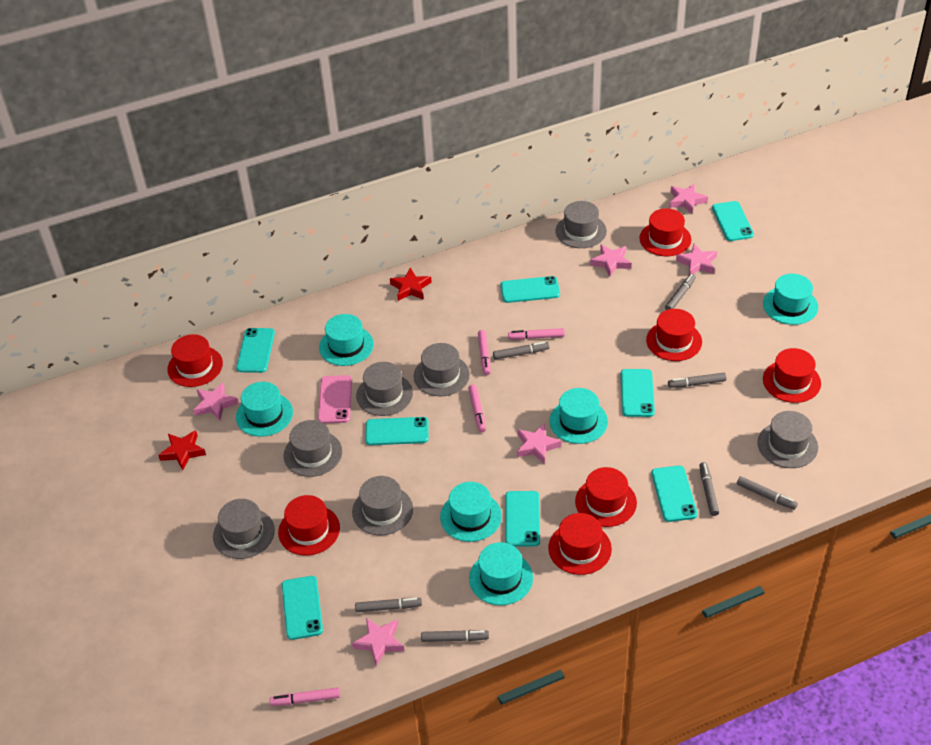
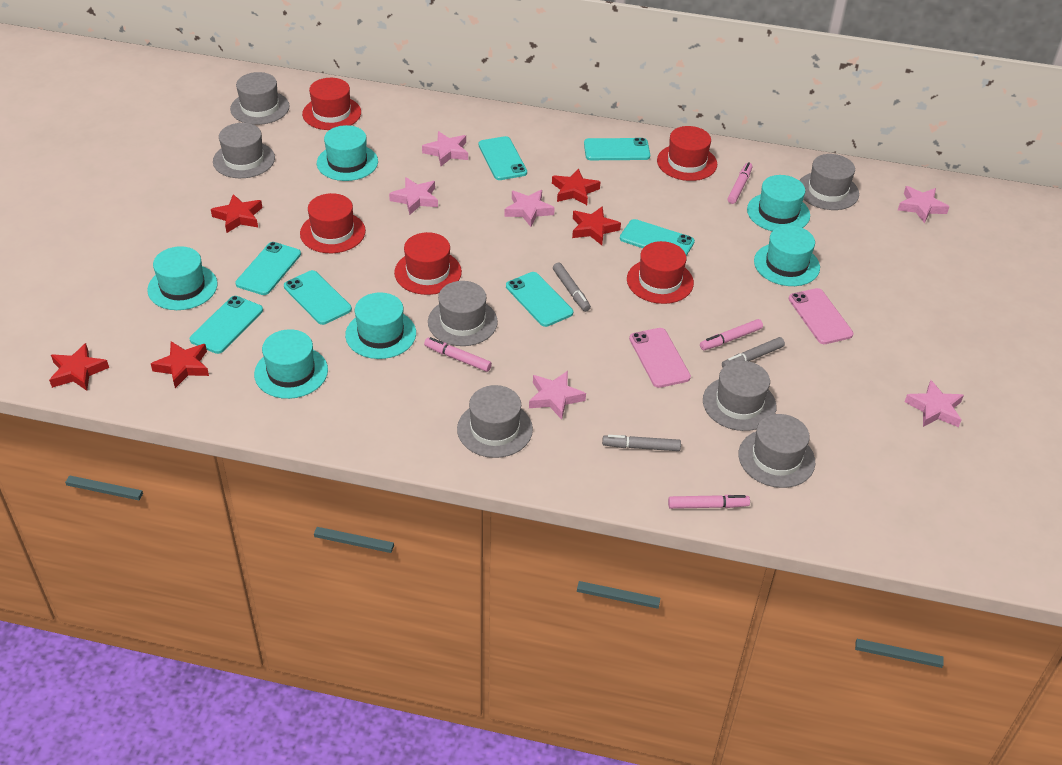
grey marker: 7 -> 3
pink phone: 1 -> 2
red hat: 7 -> 5
red star: 2 -> 5
turquoise phone: 8 -> 7

